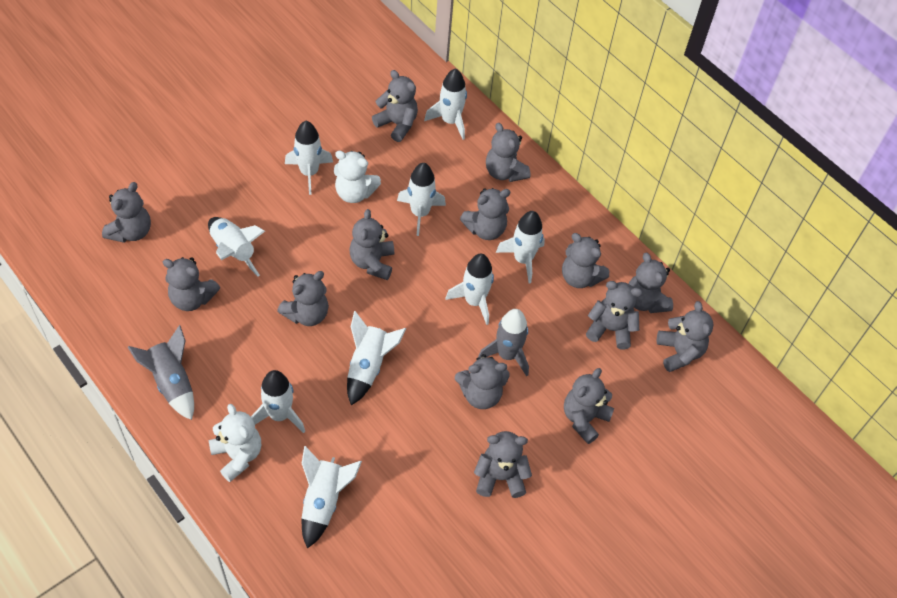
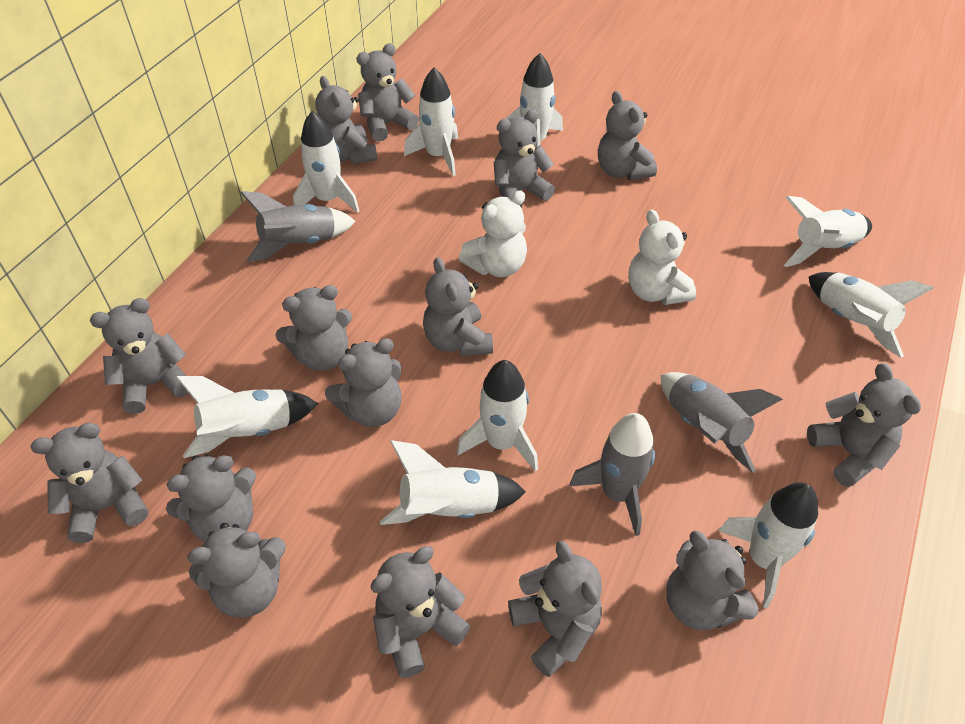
grey rocket: 2 -> 3
grey teddy bear: 14 -> 15

